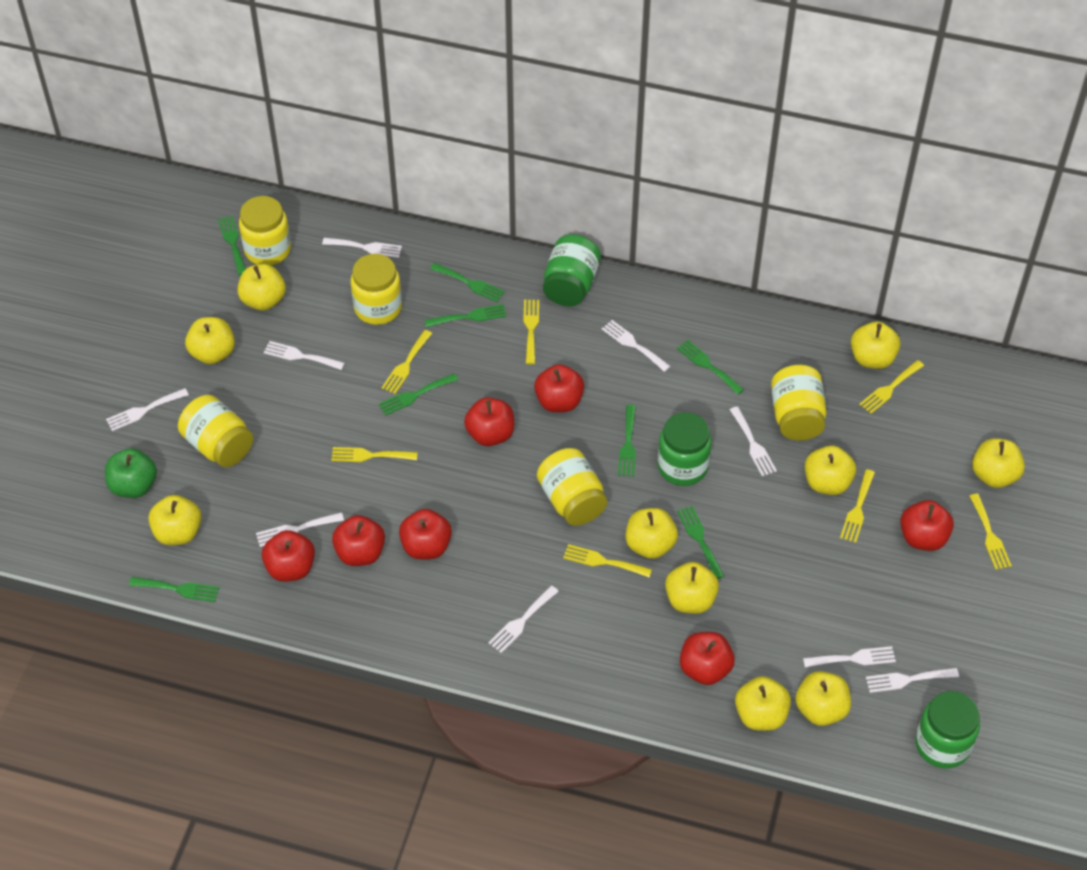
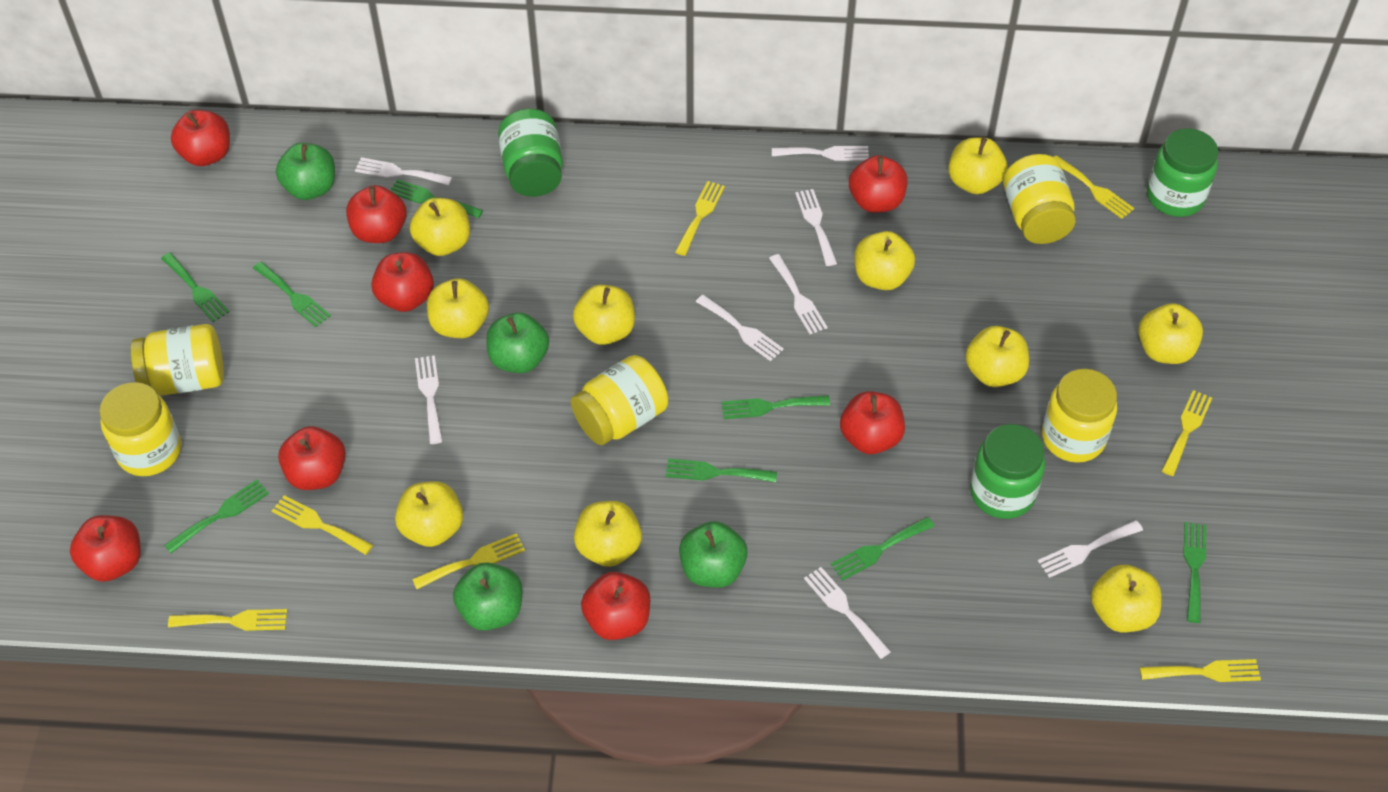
green apple: 1 -> 4
red apple: 7 -> 8
white fork: 9 -> 8

